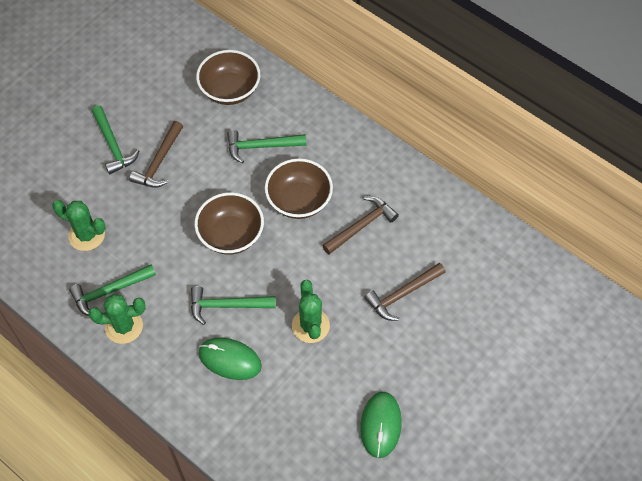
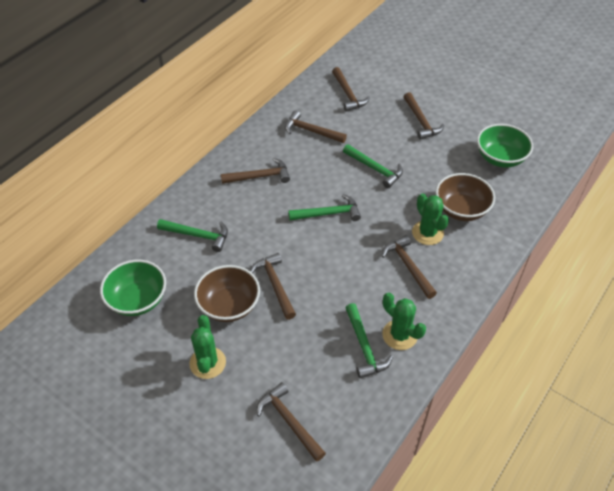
brown bowl: 3 -> 2
brown hammer: 3 -> 7
green bowl: 0 -> 2
green mouse: 2 -> 0

